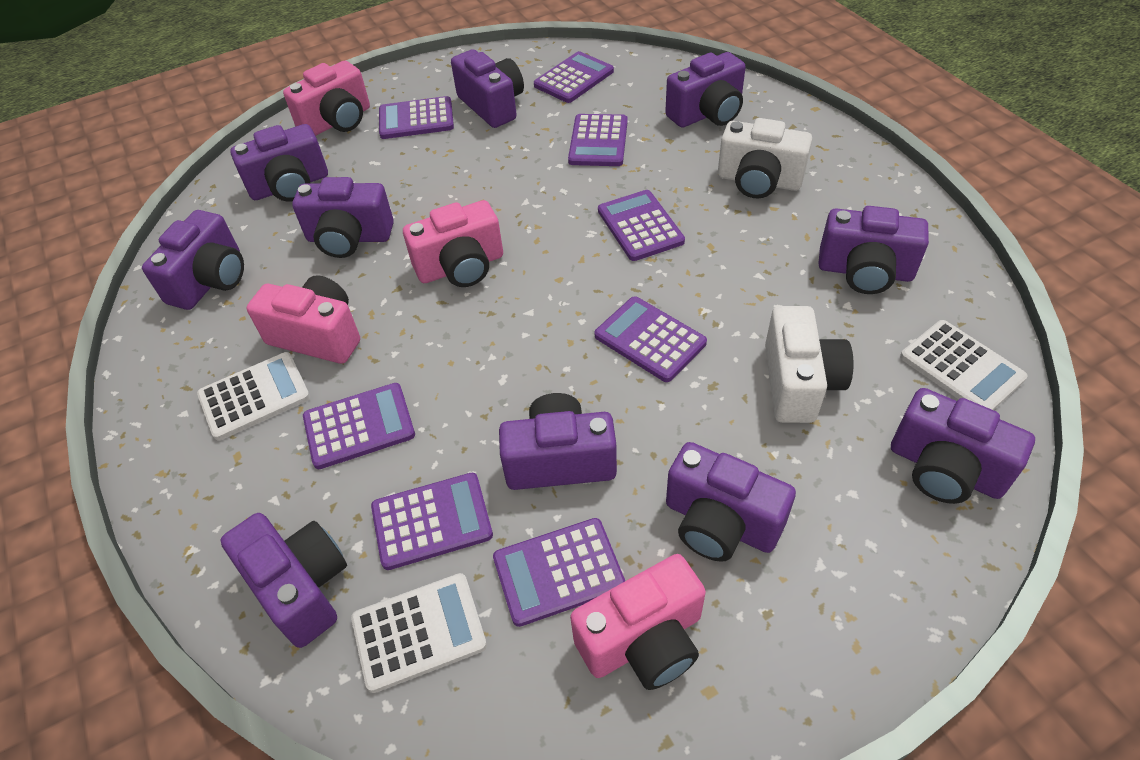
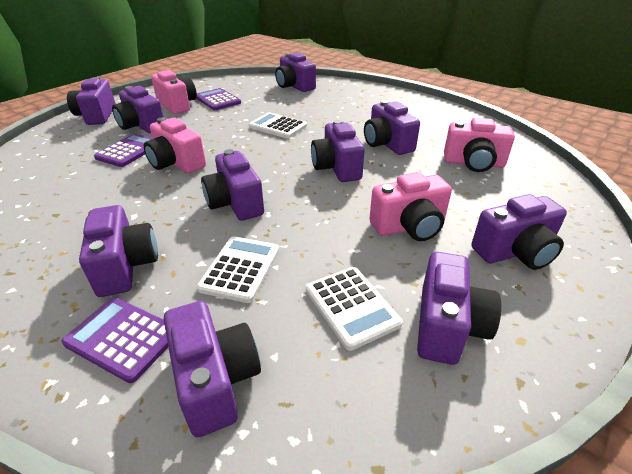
purple calculator: 8 -> 3
white camera: 2 -> 0

